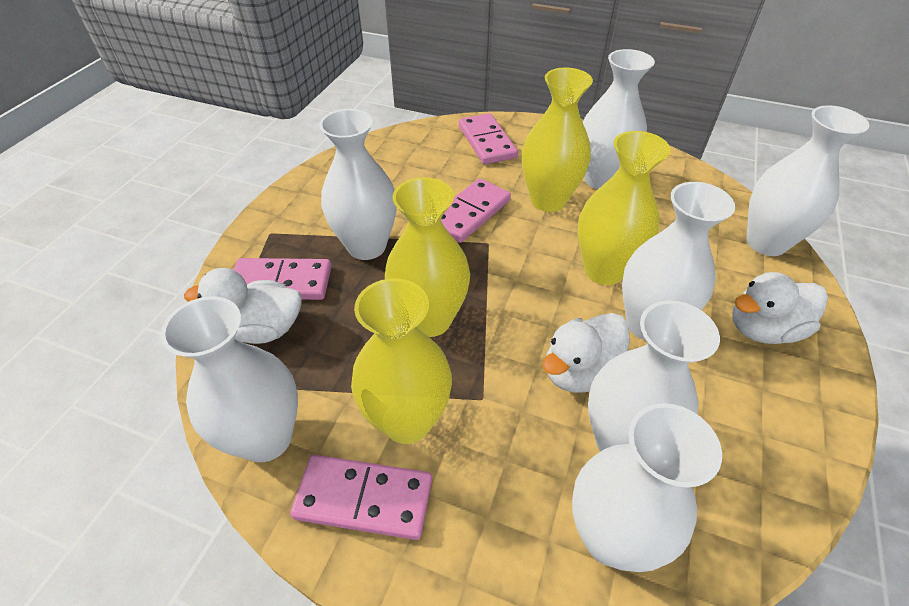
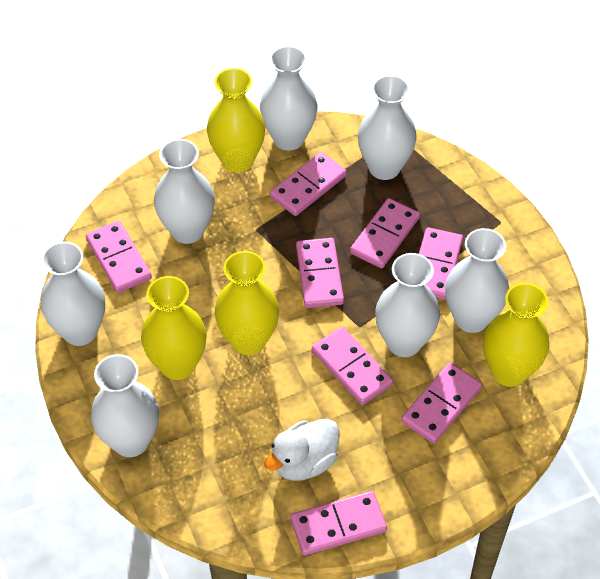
pink domino: 4 -> 8
white duck: 3 -> 1

